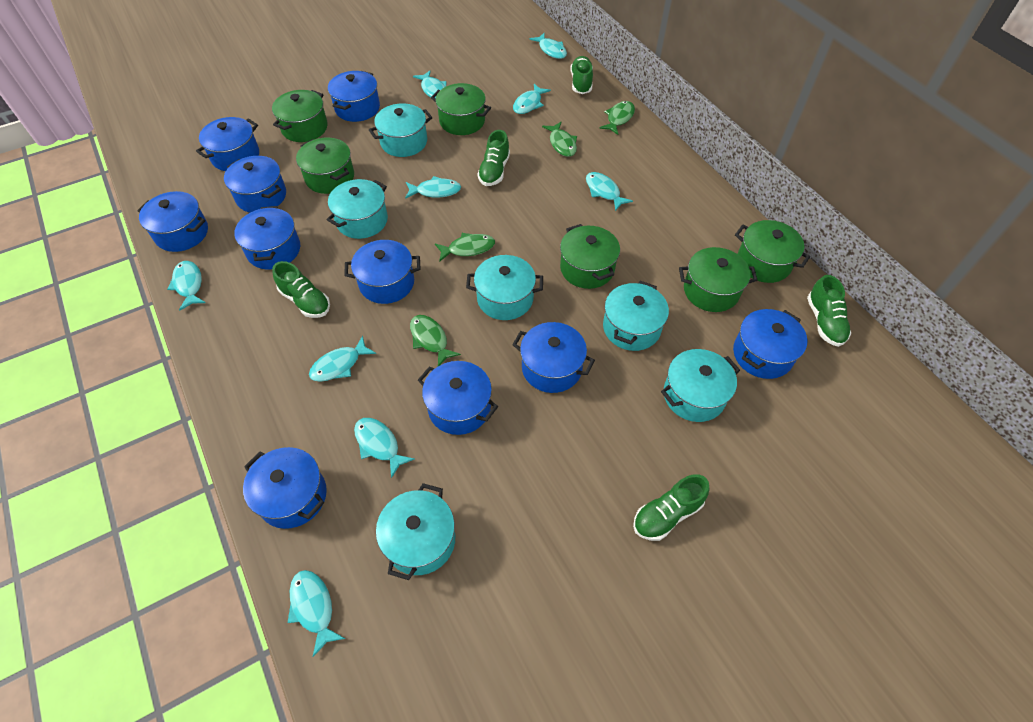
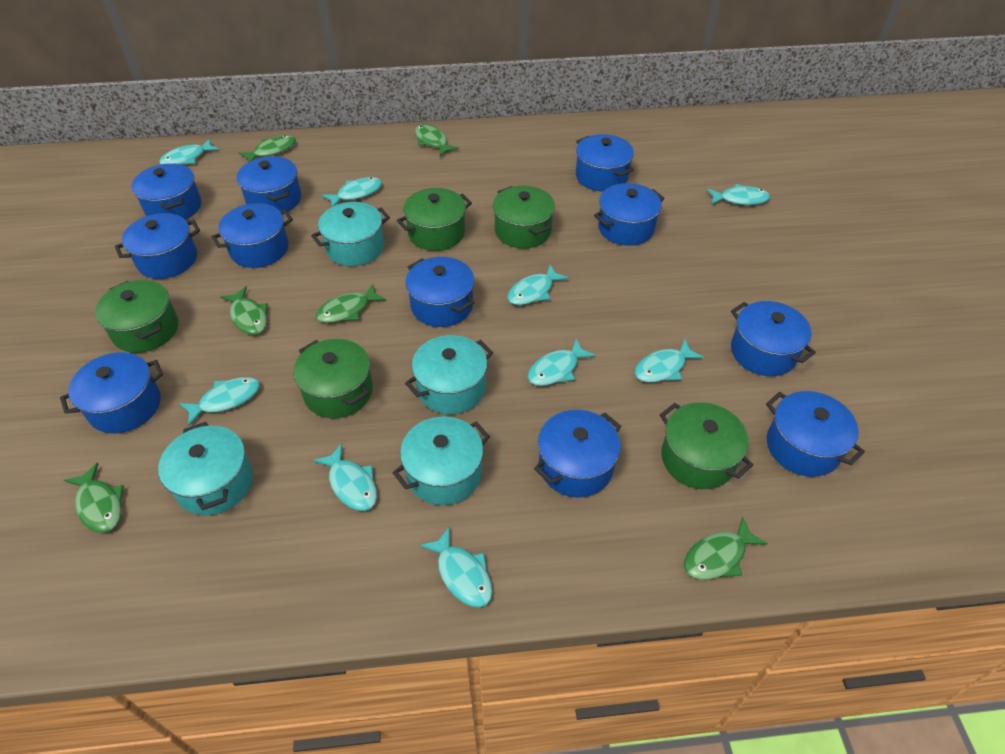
blue pot: 10 -> 11
green fish: 4 -> 6
green pot: 6 -> 5
green shoe: 5 -> 0
turquoise pot: 6 -> 4

